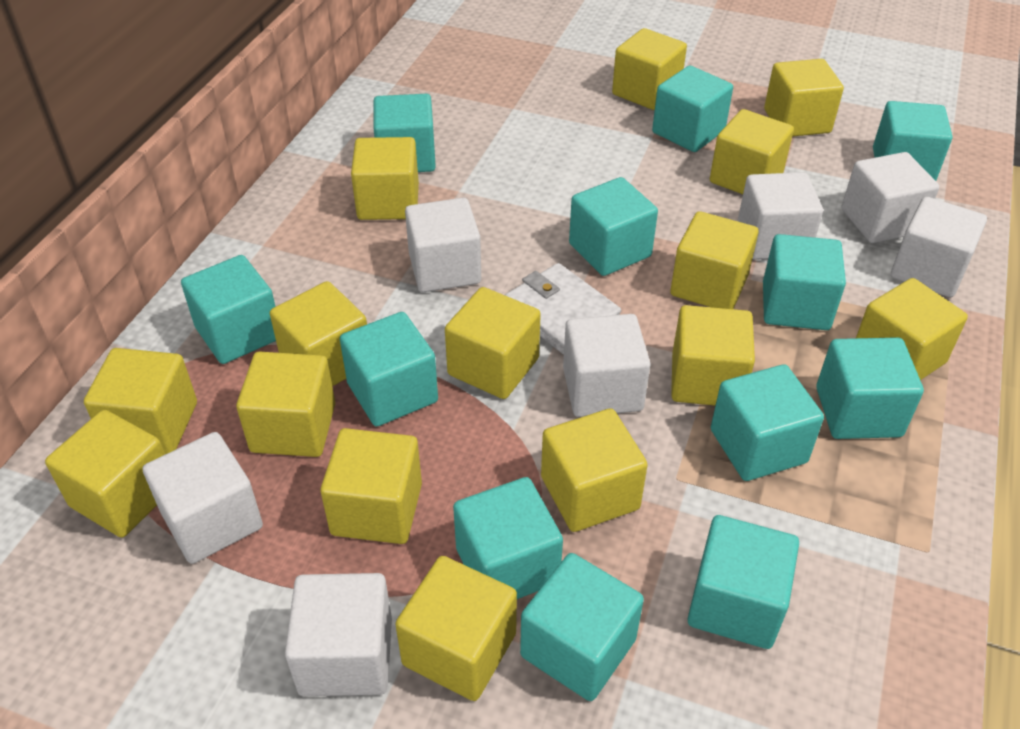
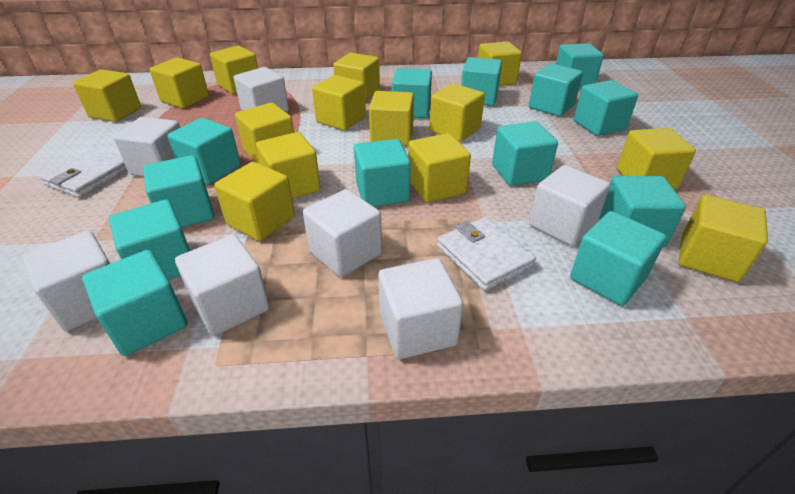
turquoise cube: 12 -> 13
white wallet: 1 -> 2
yellow cube: 15 -> 14

